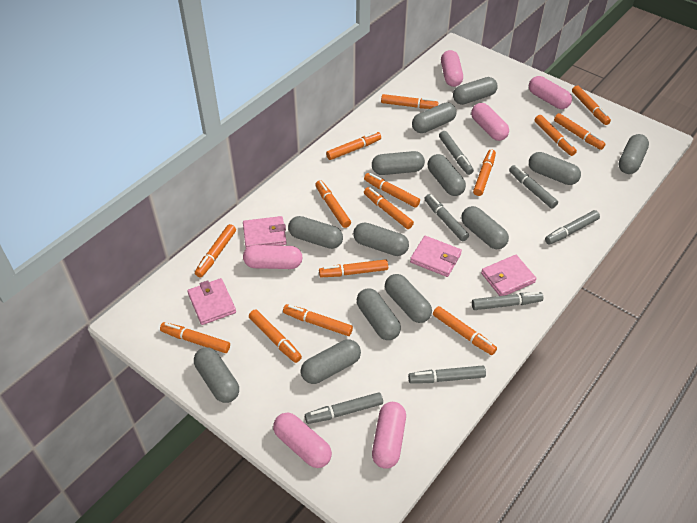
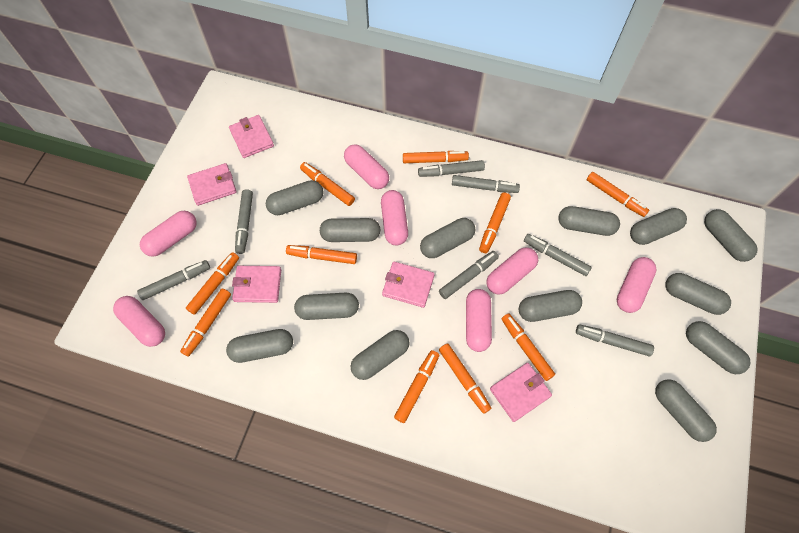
orange marker: 15 -> 10
pink capsule: 6 -> 7
pink wallet: 4 -> 5

